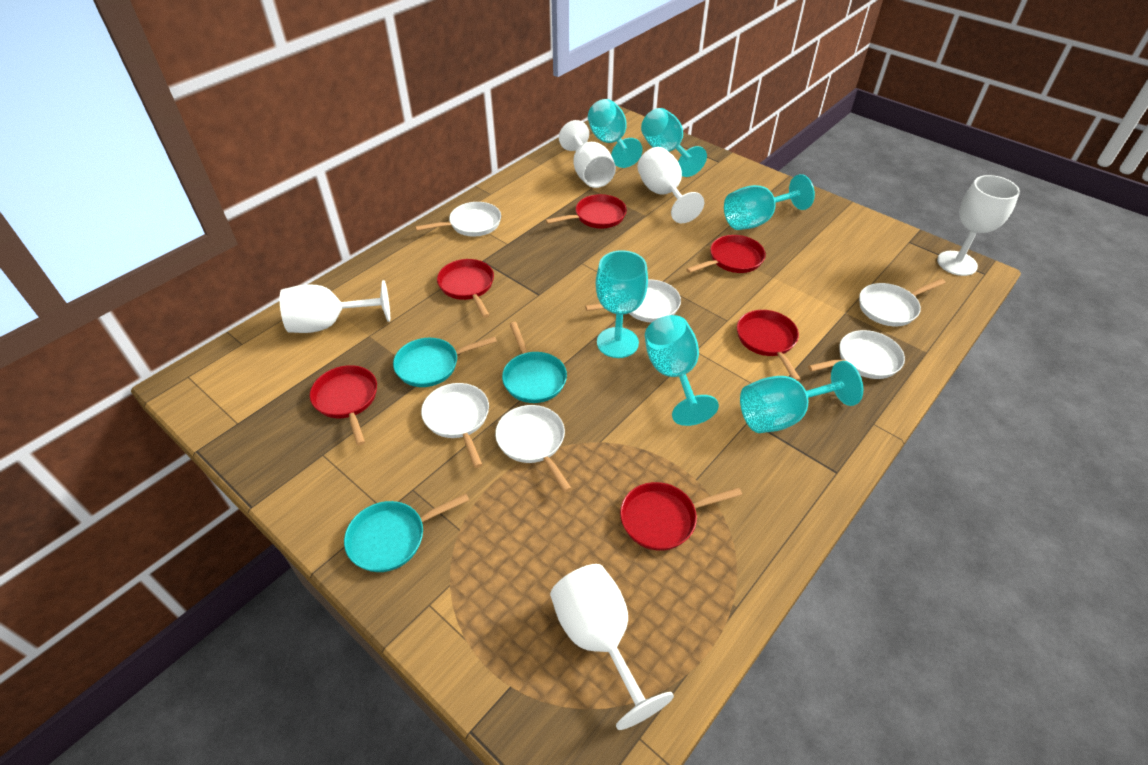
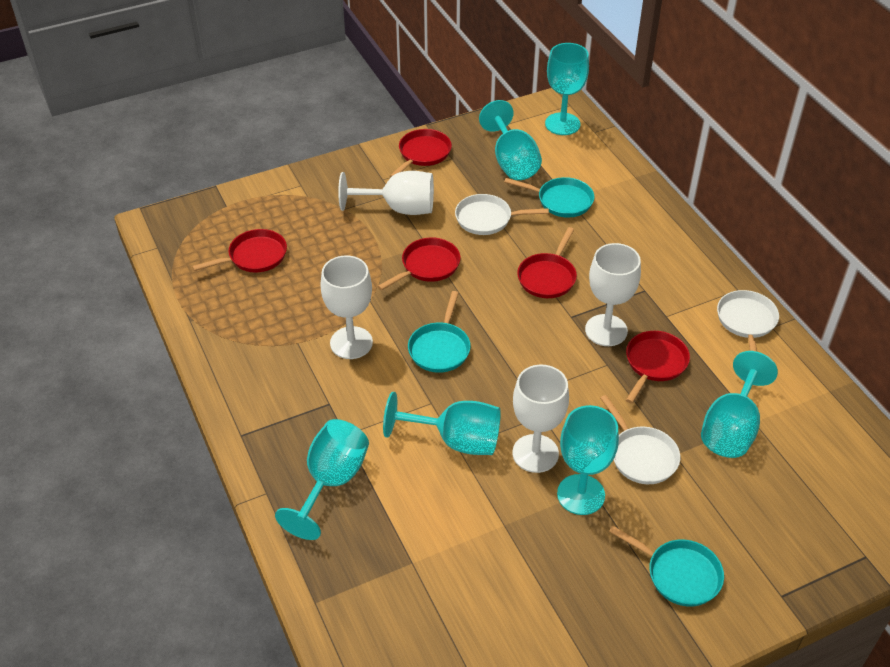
red pan: 6 -> 5
white goblet: 5 -> 4
white pan: 6 -> 3

